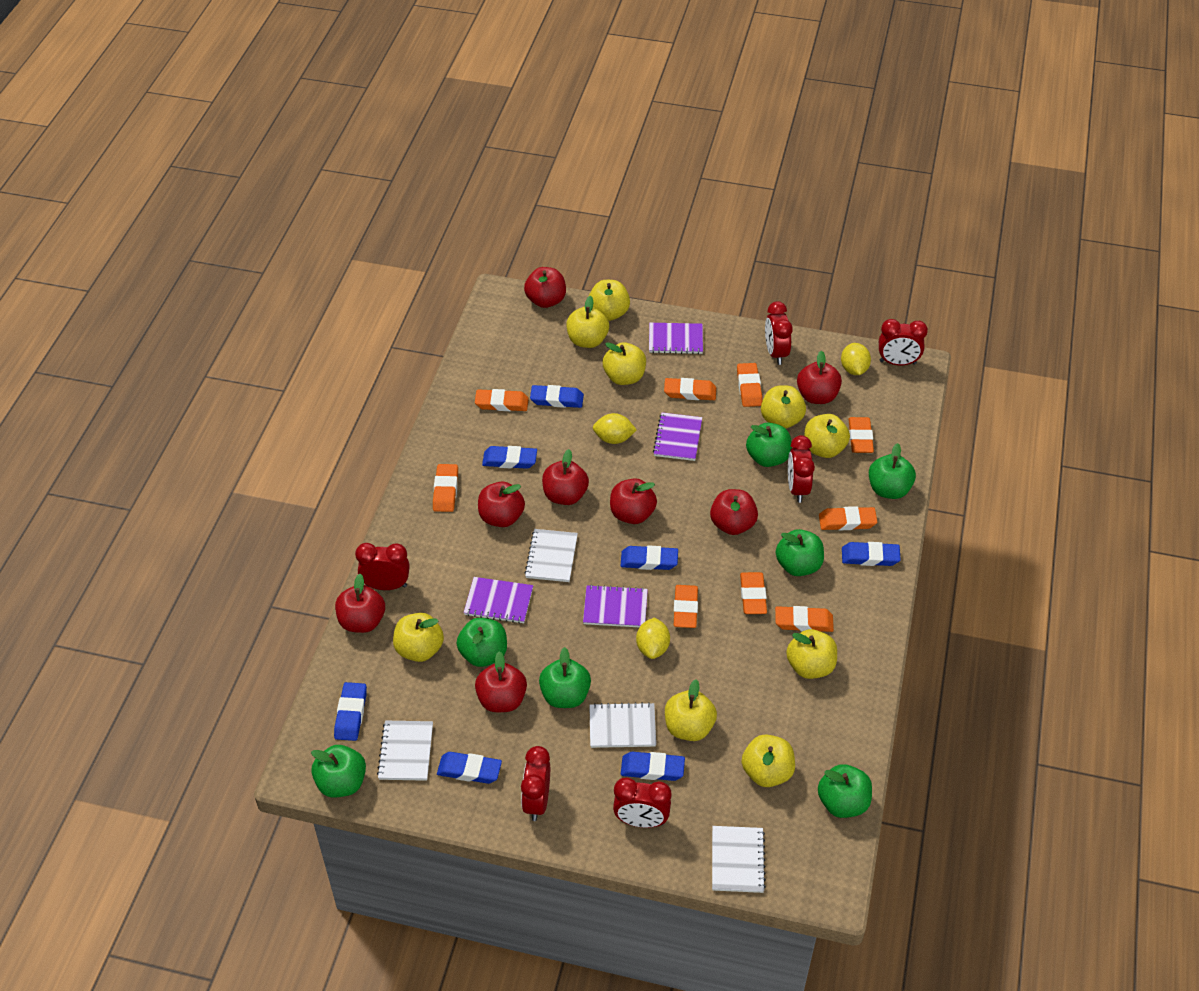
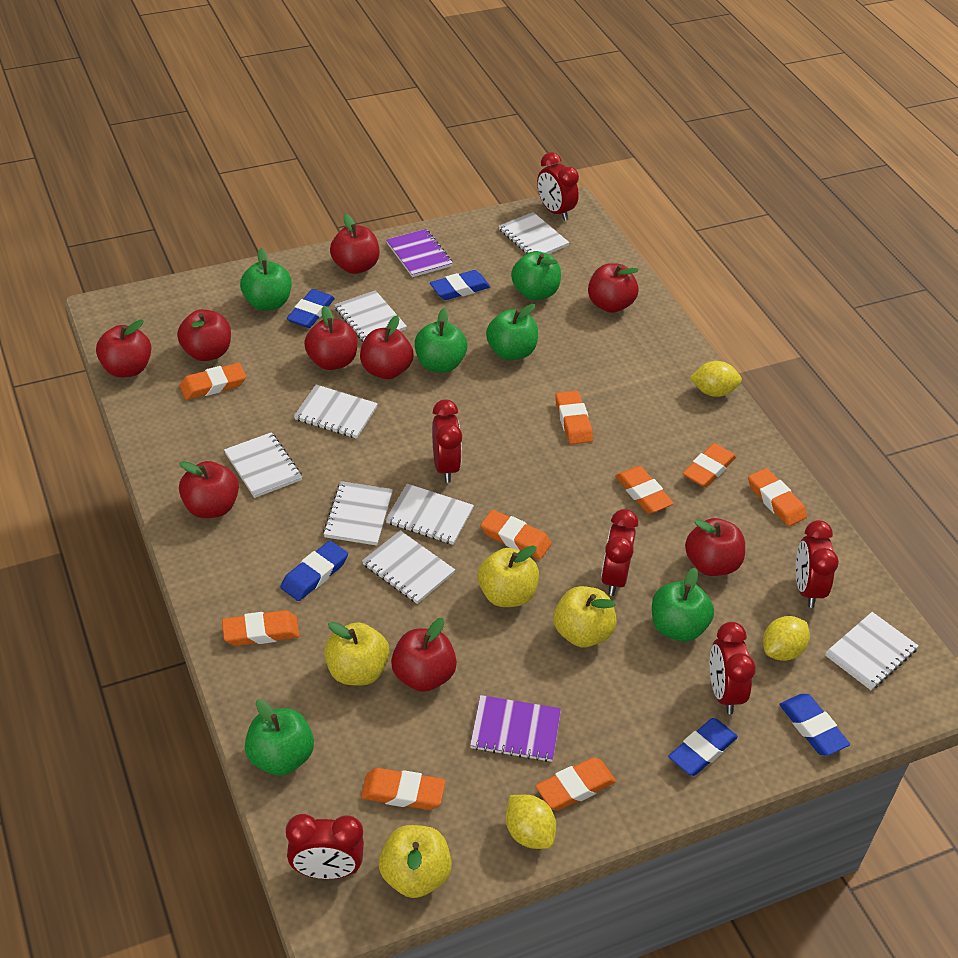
blue eraser: 7 -> 5
green apple: 7 -> 6
purple notebook: 4 -> 2
red apple: 8 -> 9
white notebook: 4 -> 8
yellow apple: 9 -> 4

